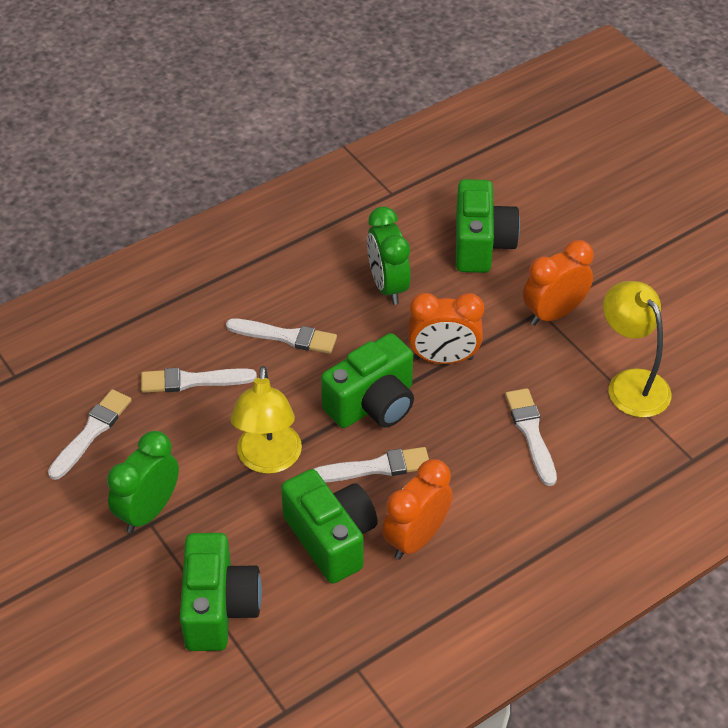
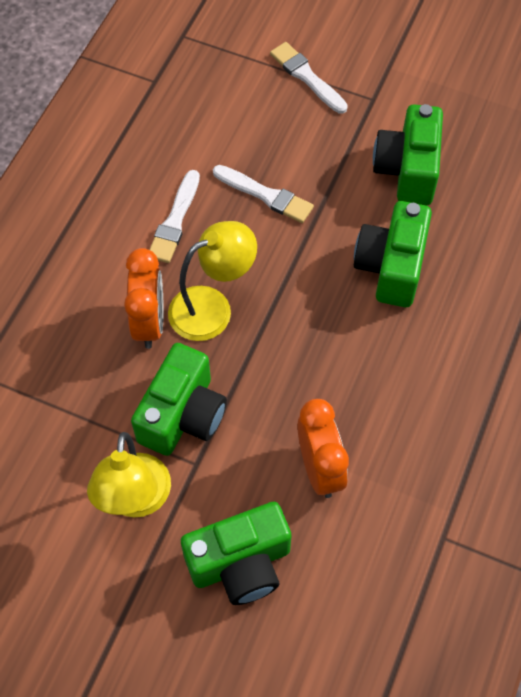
green clock: 2 -> 0
orange clock: 3 -> 2
white brush: 5 -> 3

